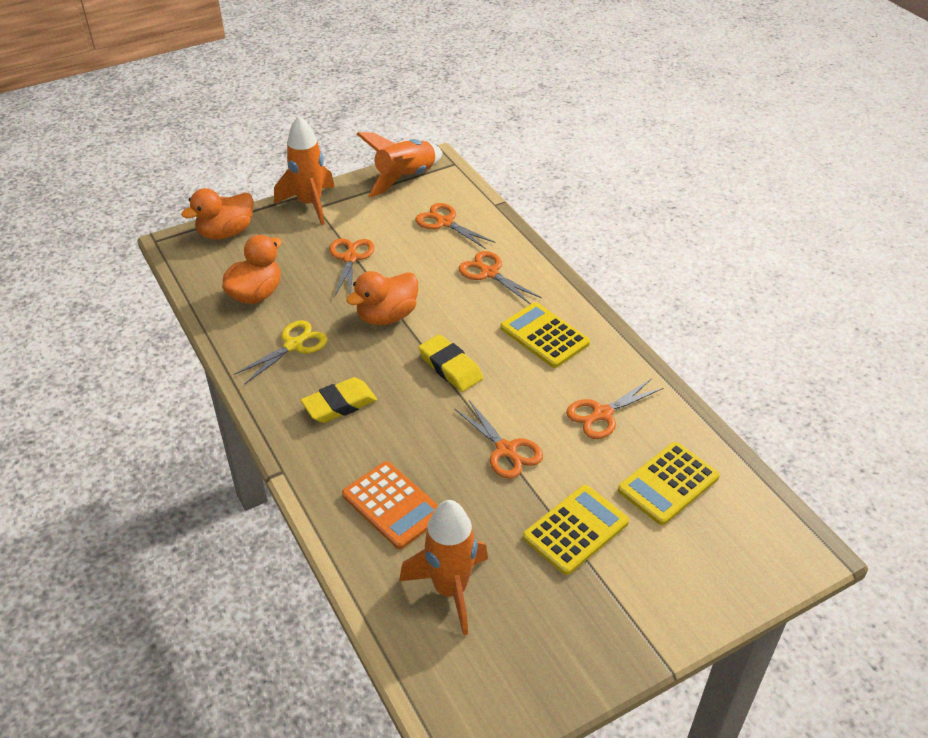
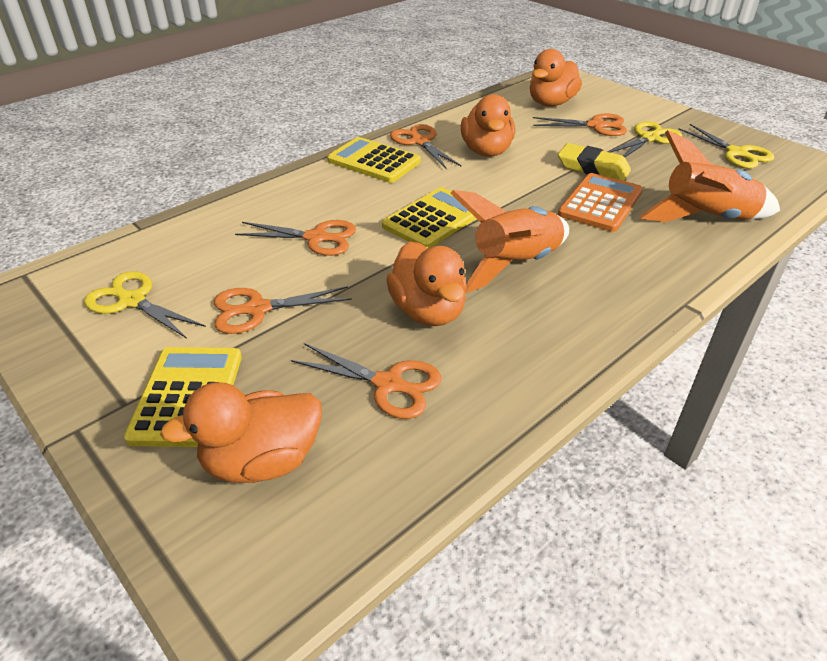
orange duck: 3 -> 4
orange rocket: 3 -> 2
yellow eraser: 2 -> 1
yellow scissors: 1 -> 3

